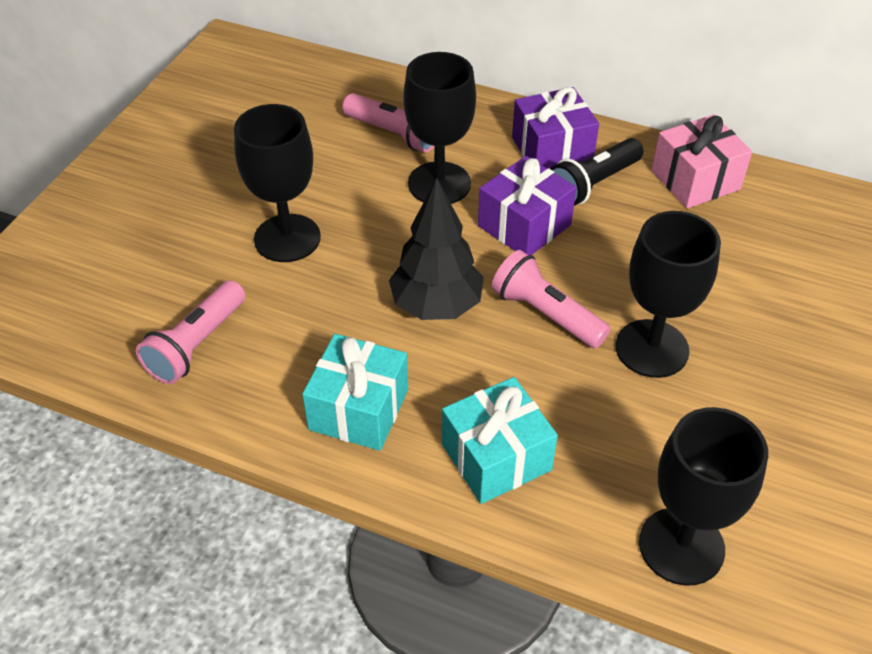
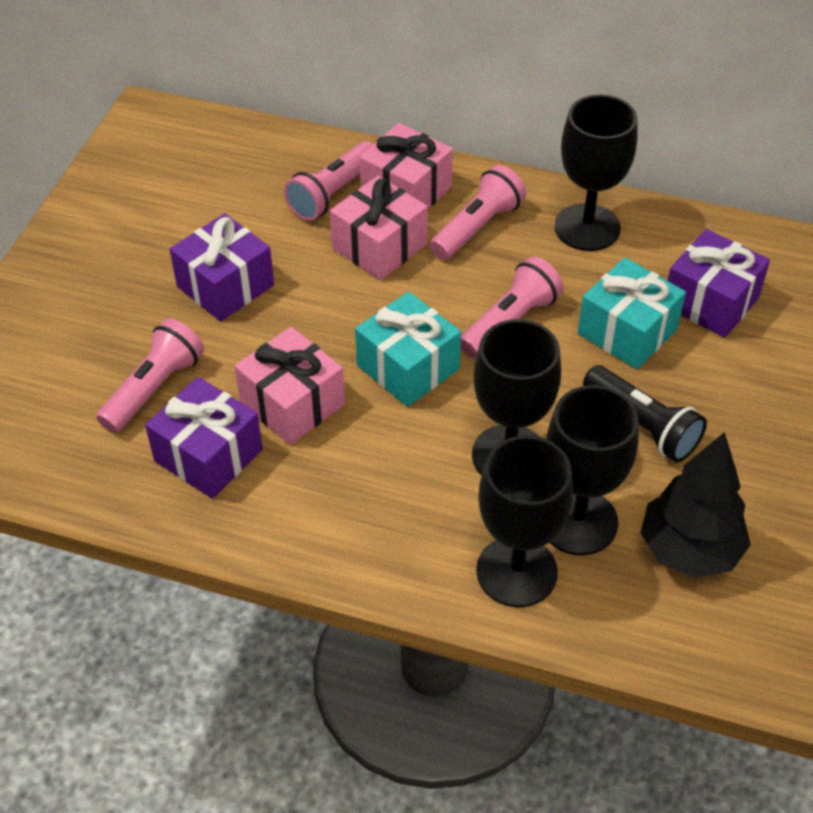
pink flashlight: 3 -> 4
pink gift: 1 -> 3
purple gift: 2 -> 3

